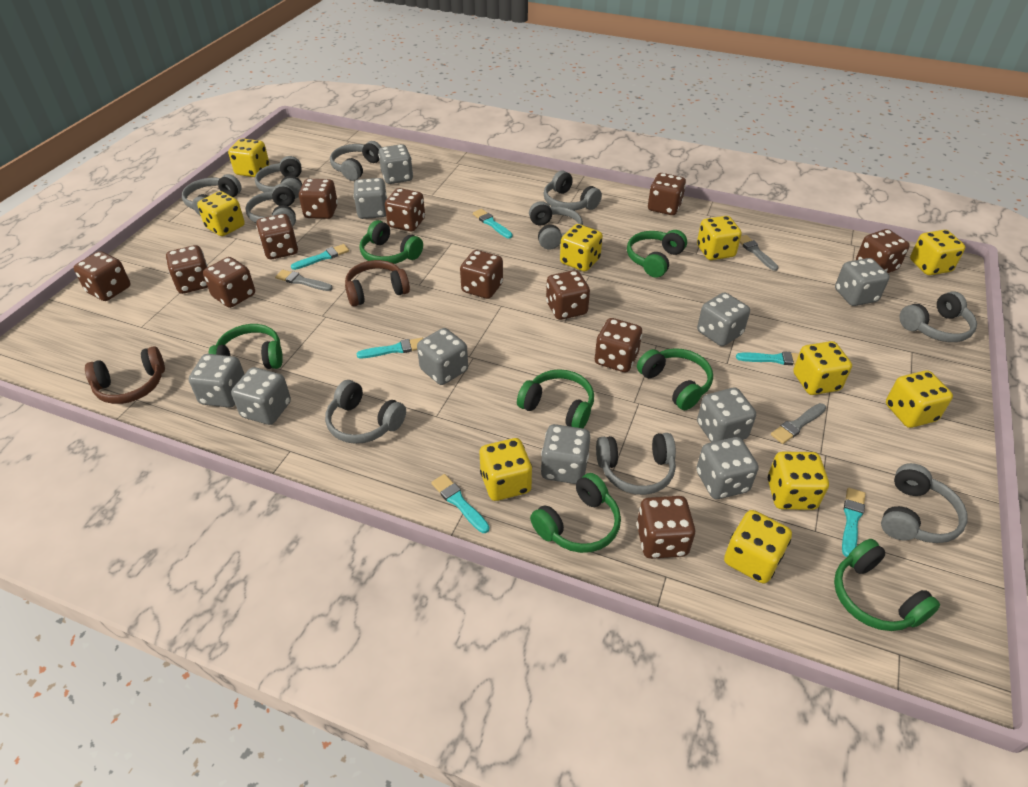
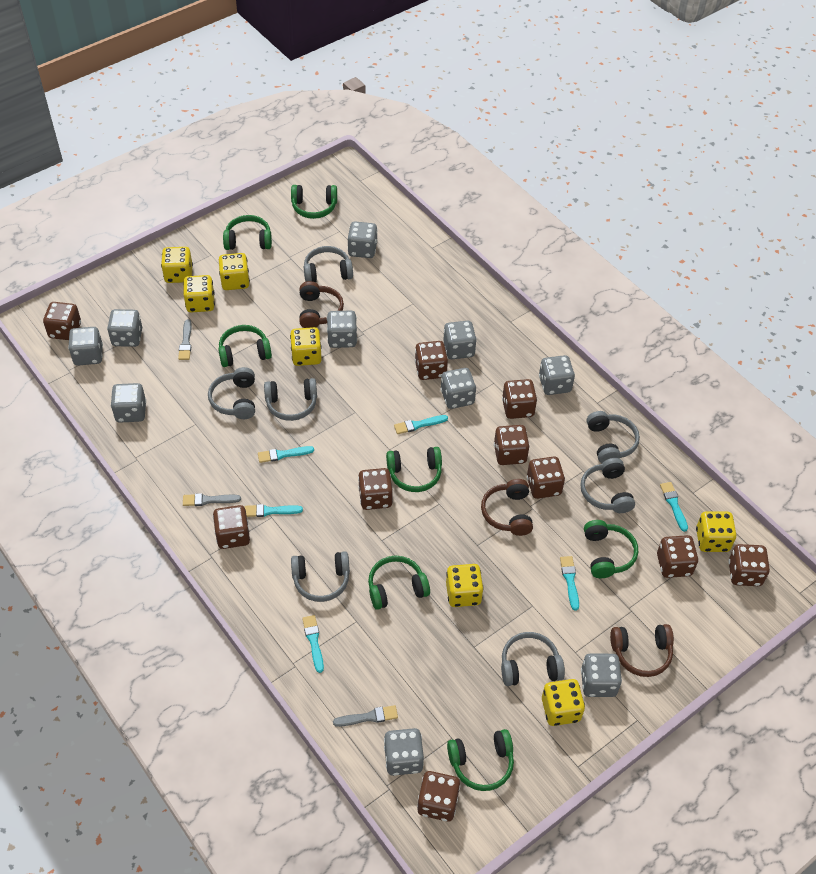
brown dice: 12 -> 10
brown headphones: 2 -> 3
grey headphones: 10 -> 7
yellow dice: 10 -> 7

